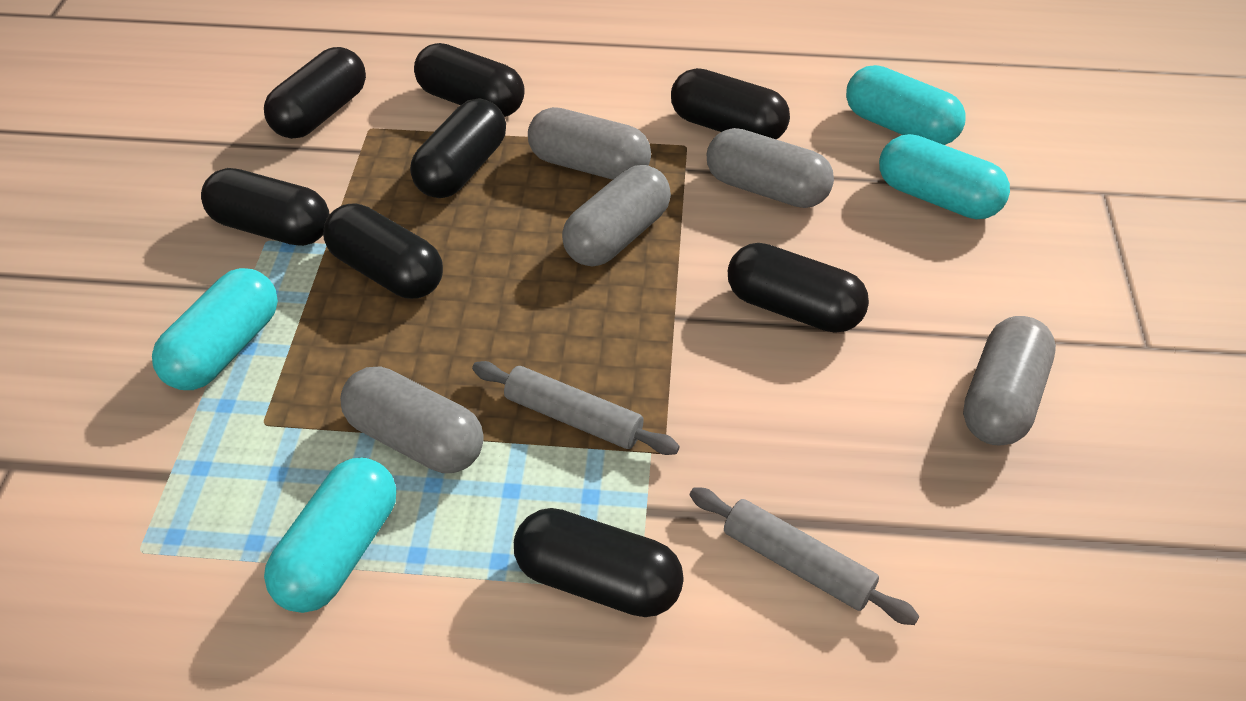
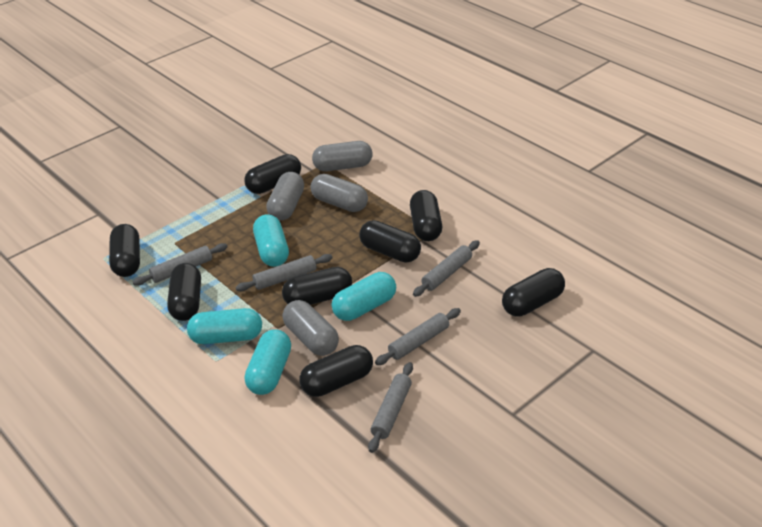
grey capsule: 5 -> 4
grey rolling pin: 2 -> 5

